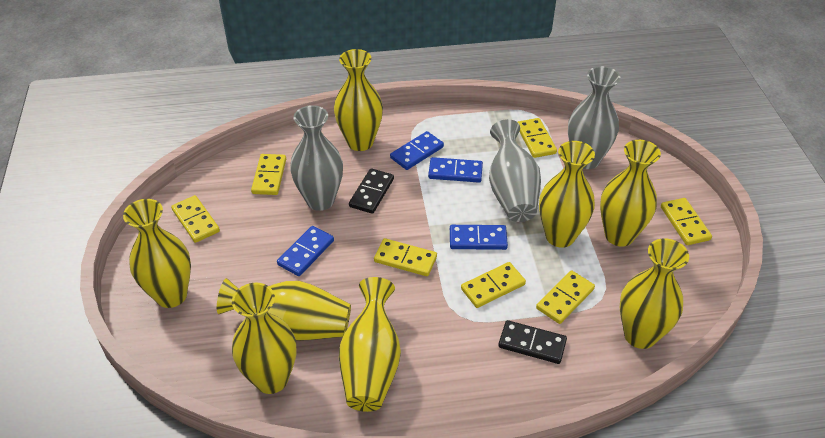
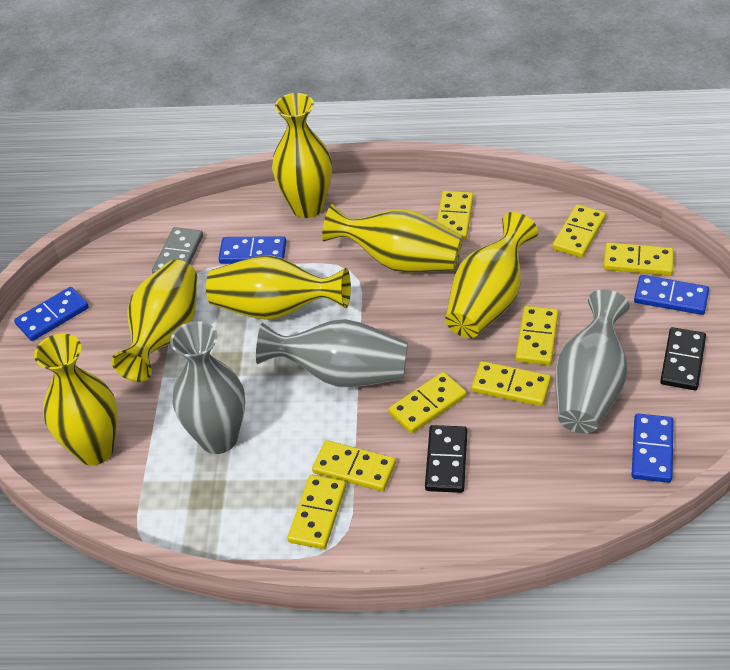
grey domino: 0 -> 1
yellow domino: 7 -> 8
yellow vase: 8 -> 6

